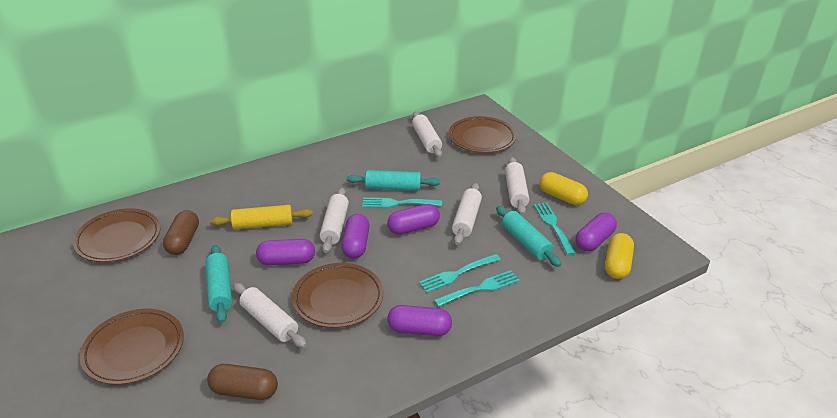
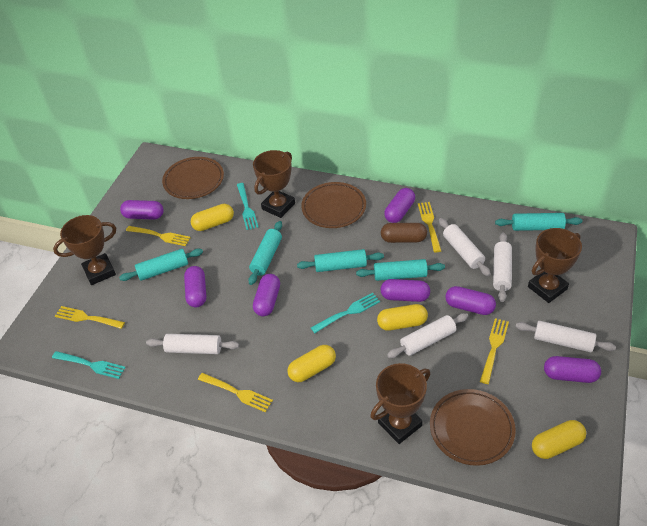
brown capsule: 2 -> 1
brown plate: 4 -> 3
brown trophy: 0 -> 4
purple capsule: 5 -> 7
turquoise fork: 4 -> 3
turquoise rolling pin: 3 -> 5
yellow capsule: 2 -> 4
yellow fork: 0 -> 5
yellow rolling pin: 1 -> 0

